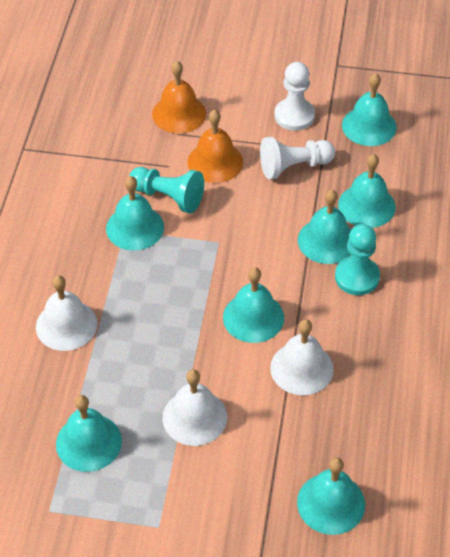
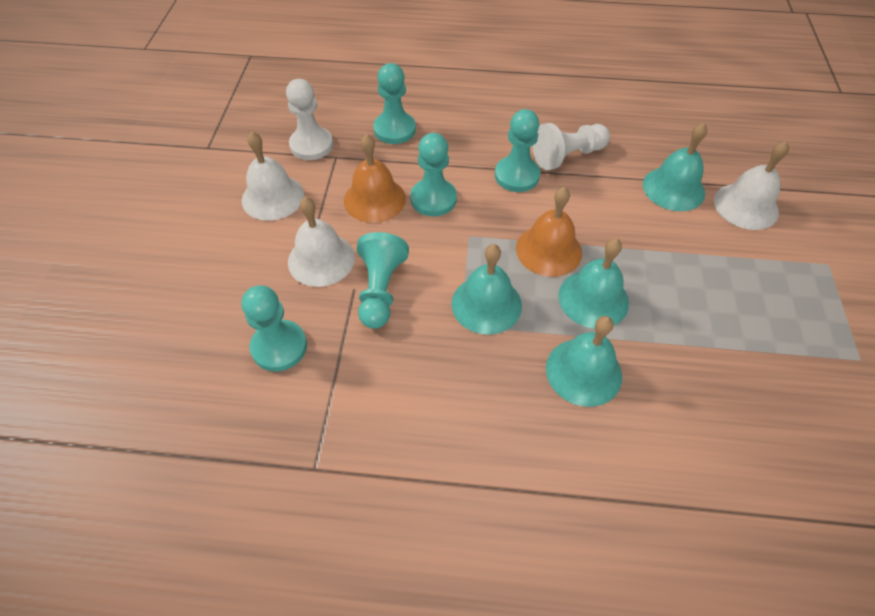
turquoise bell: 7 -> 4
turquoise pawn: 2 -> 5

